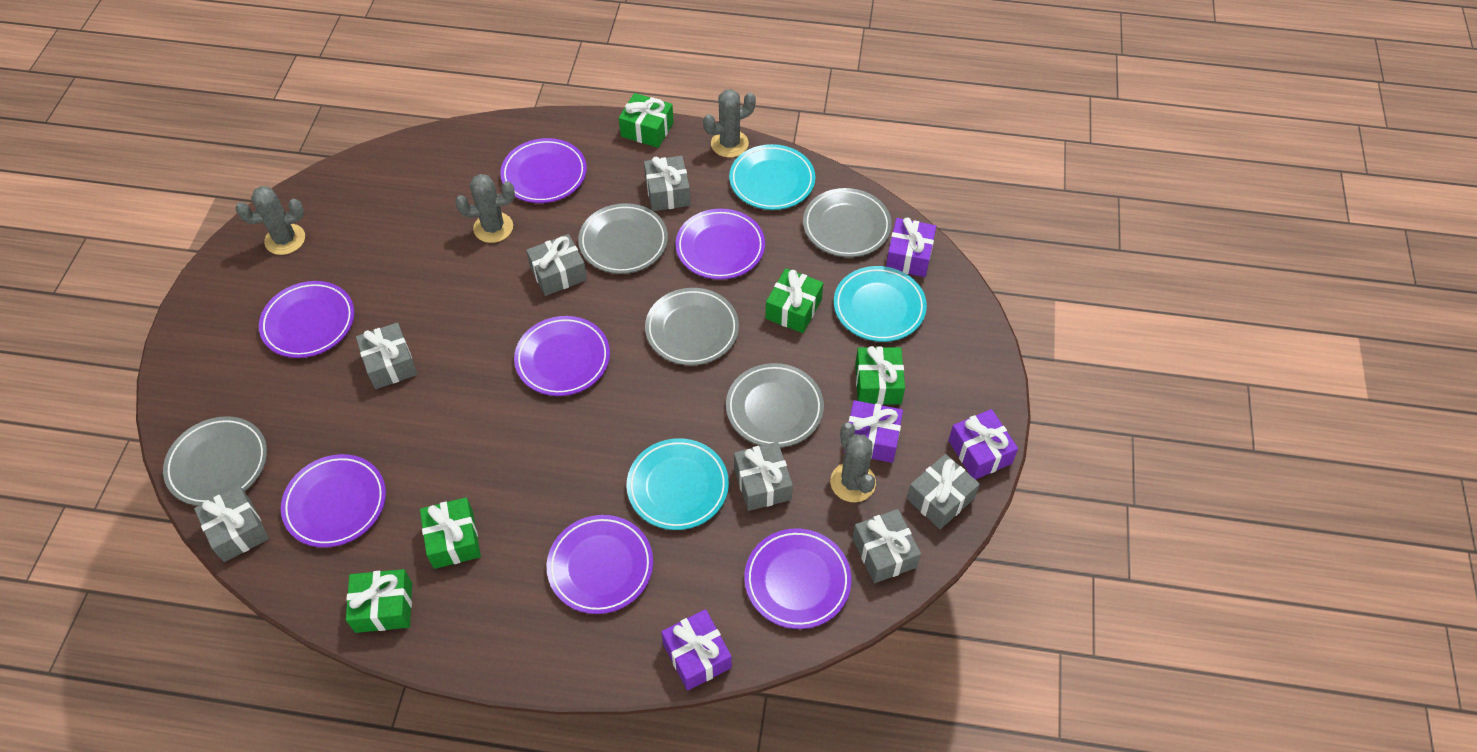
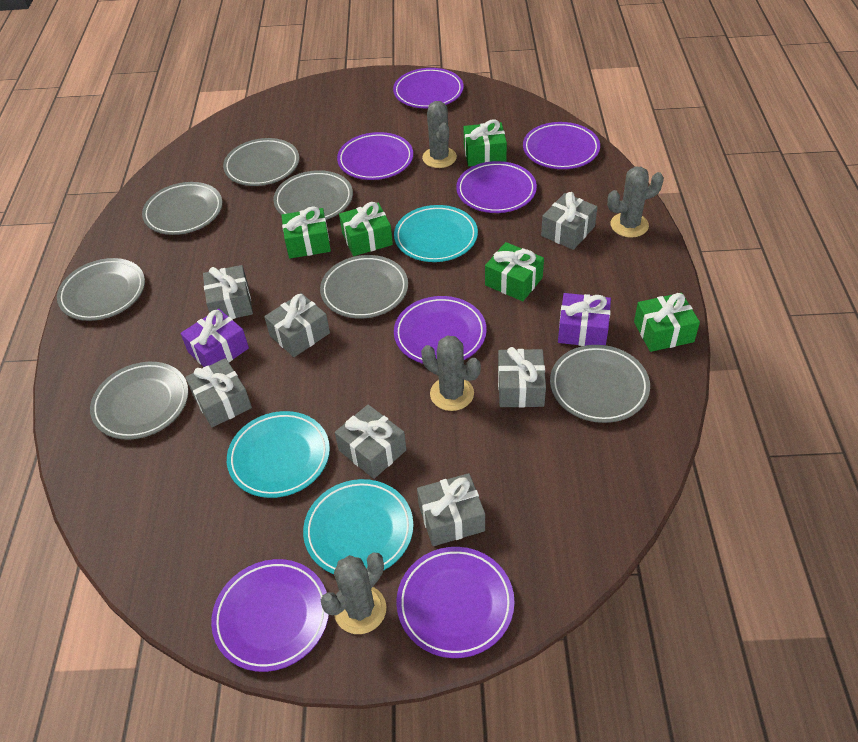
grey plate: 5 -> 7
purple gift: 4 -> 2

